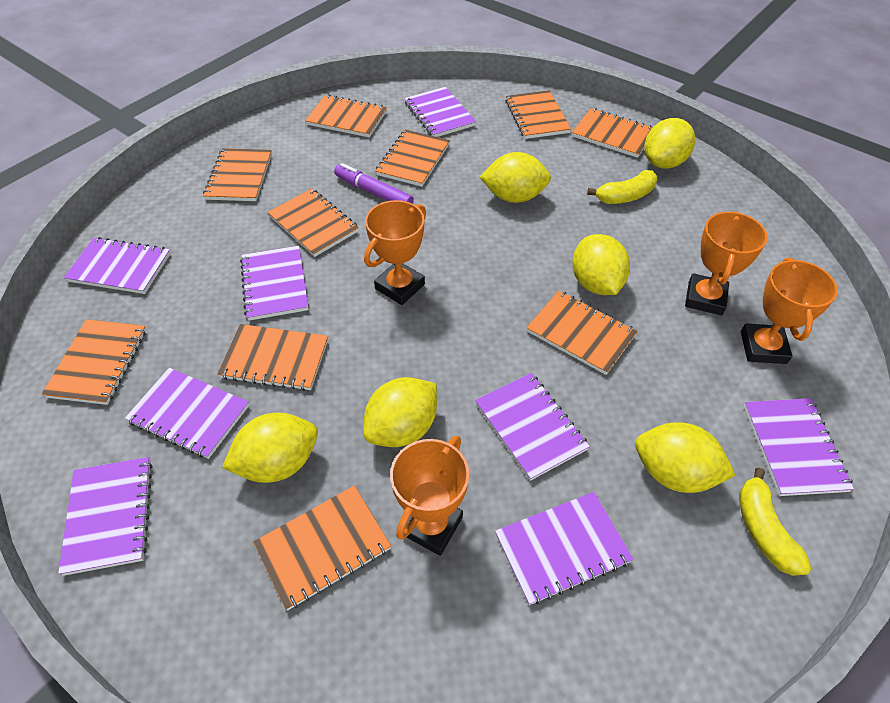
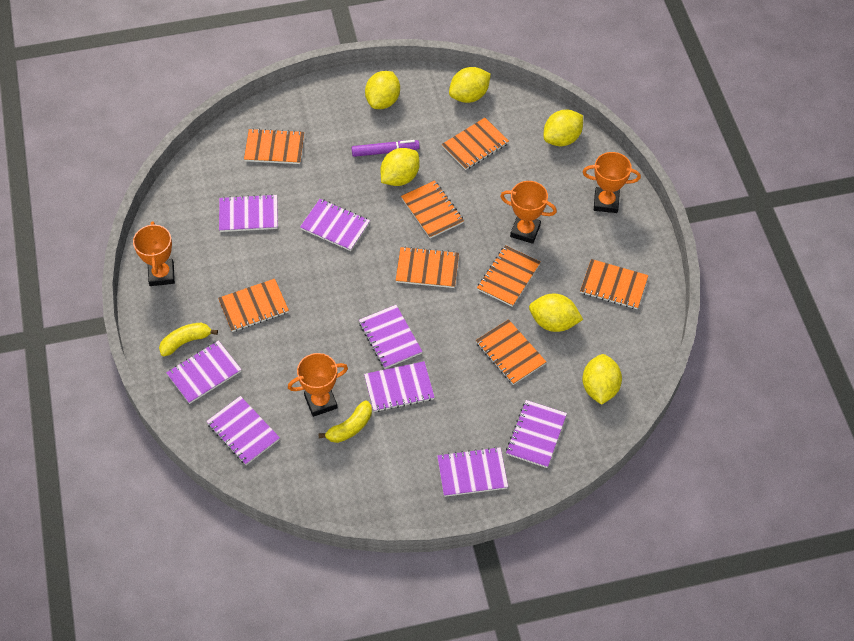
orange notebook: 10 -> 8

